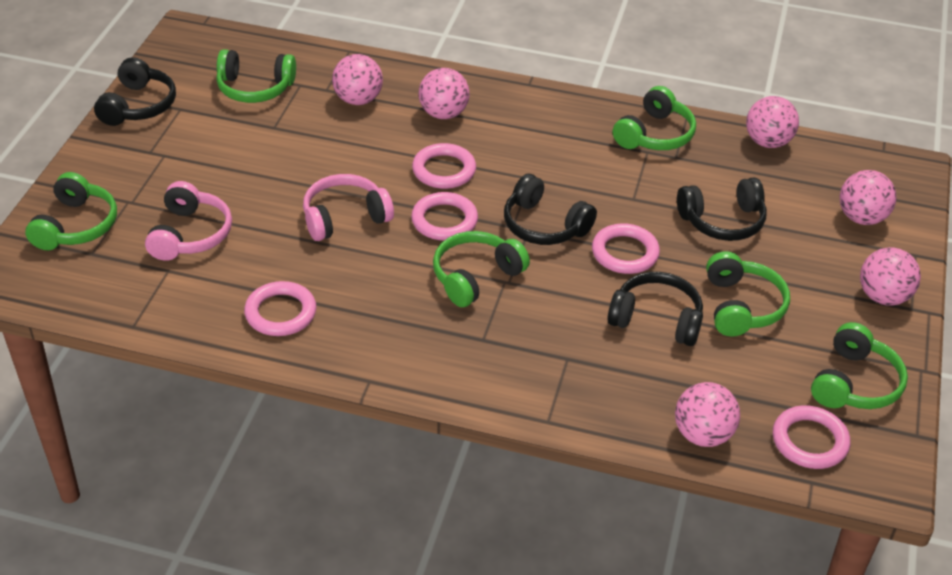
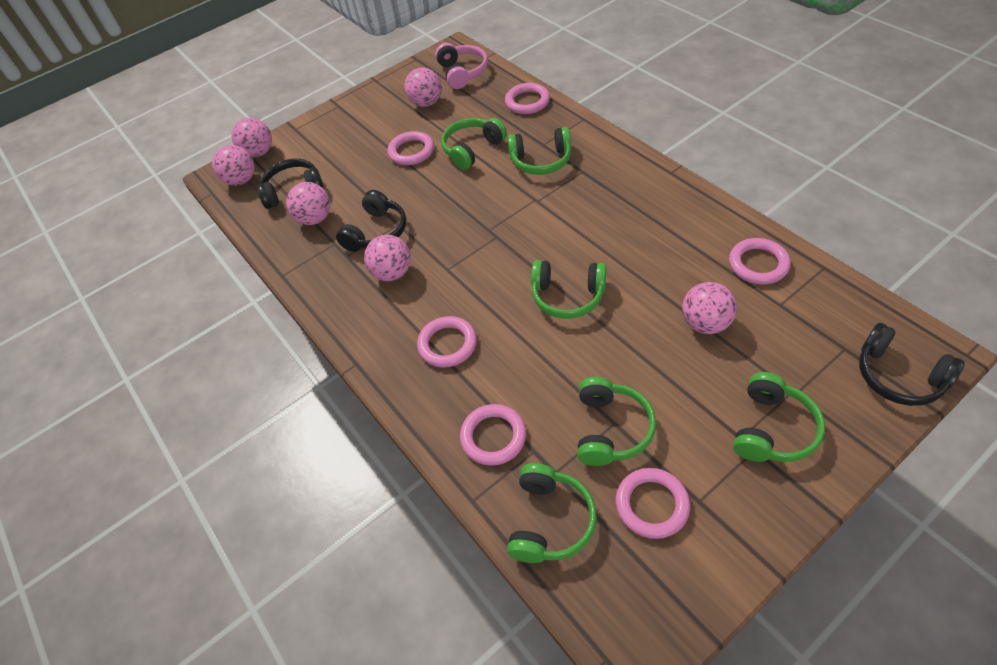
black headphones: 4 -> 3
pink headphones: 2 -> 1
pink ring: 5 -> 6

